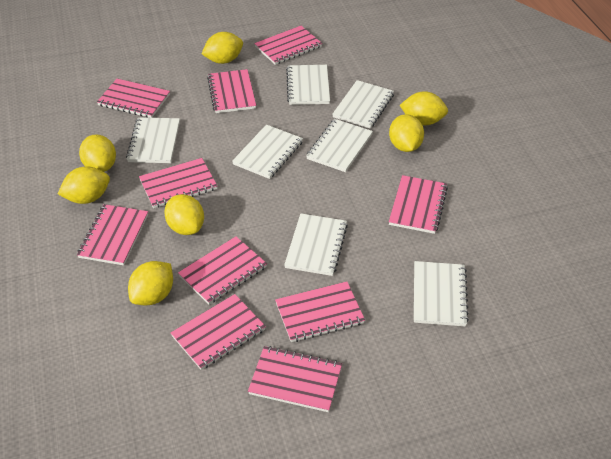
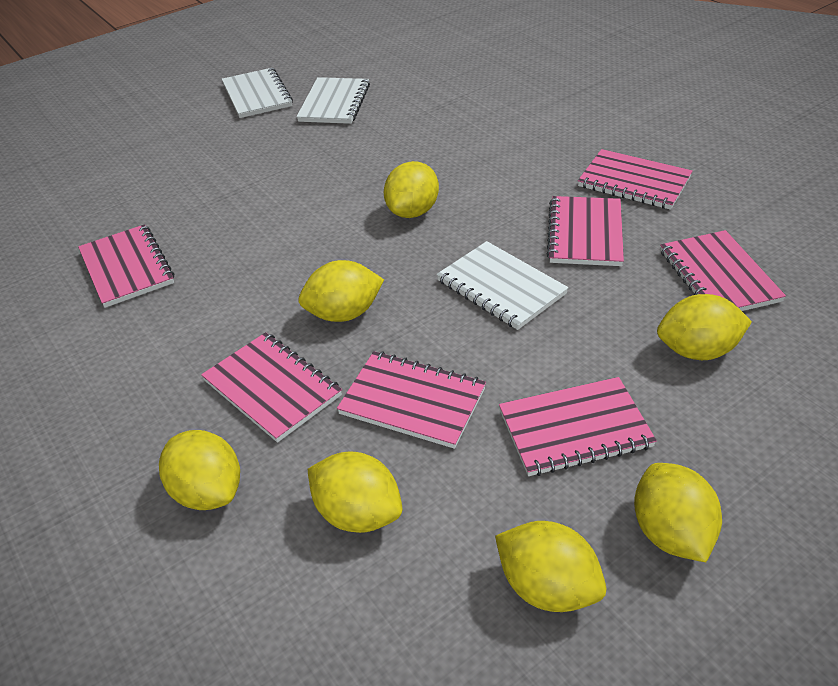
pink notebook: 10 -> 7
white notebook: 7 -> 3

